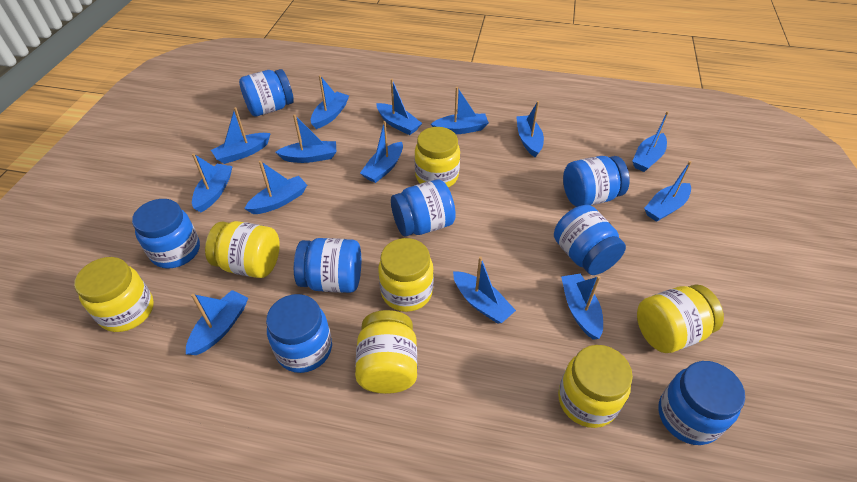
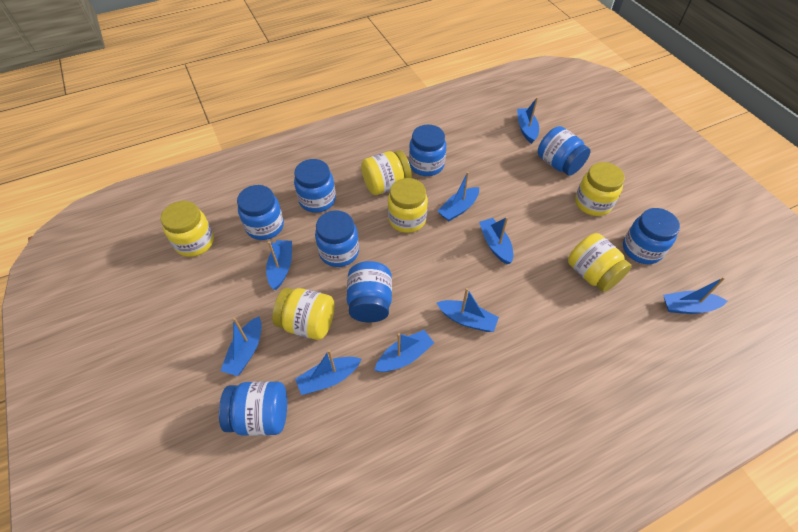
blue boat: 14 -> 9
yellow jar: 7 -> 6

